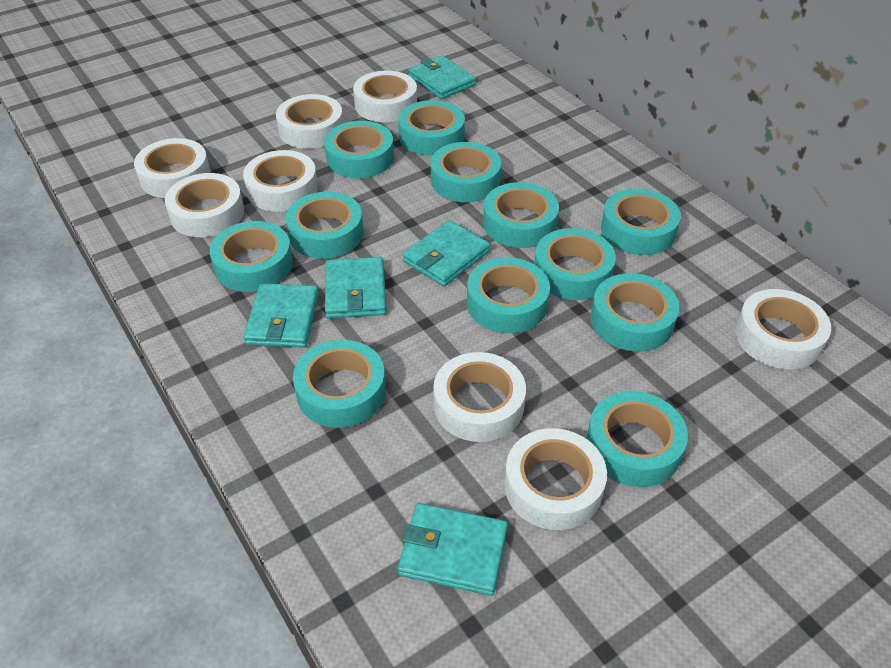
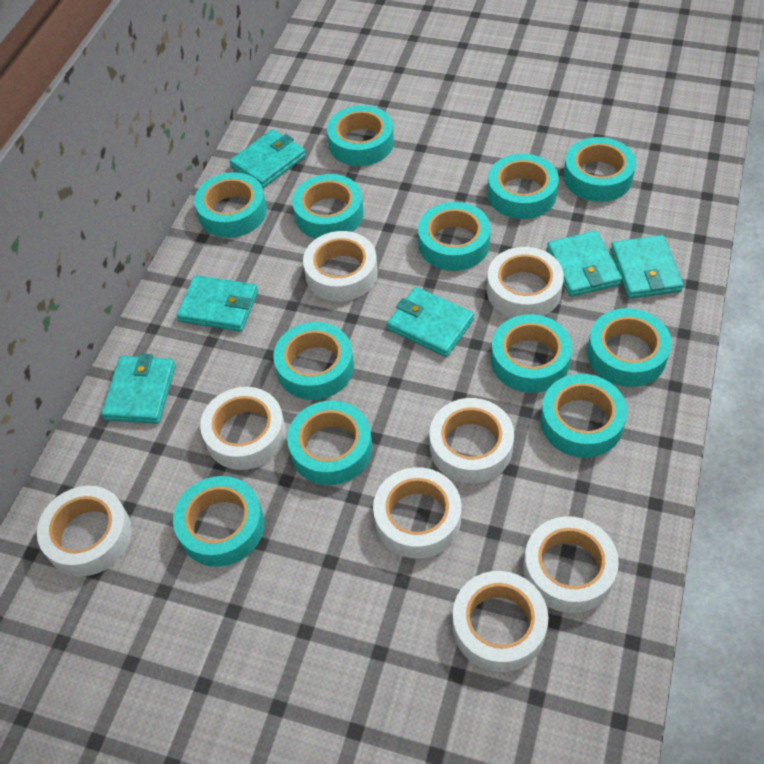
turquoise wallet: 5 -> 6

